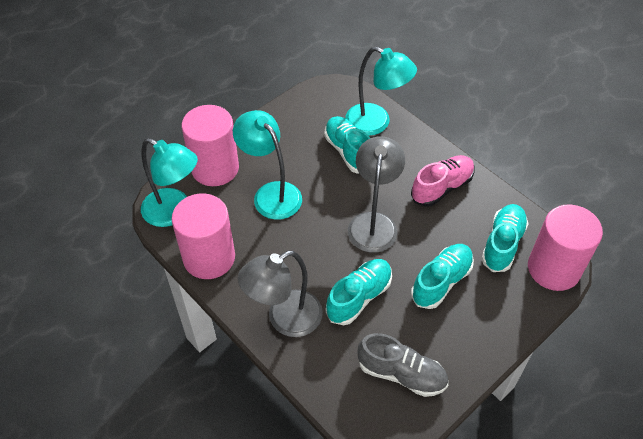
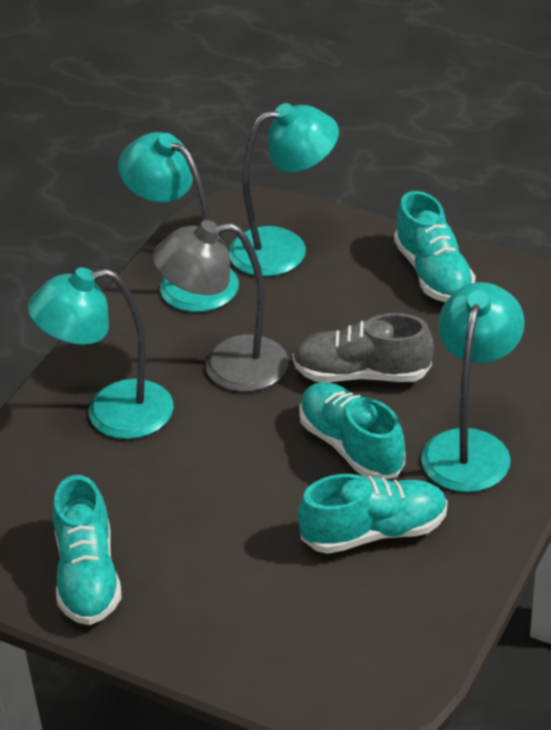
grey lamp: 2 -> 1
pink cylinder: 3 -> 0
pink shoe: 1 -> 0
turquoise lamp: 3 -> 4

